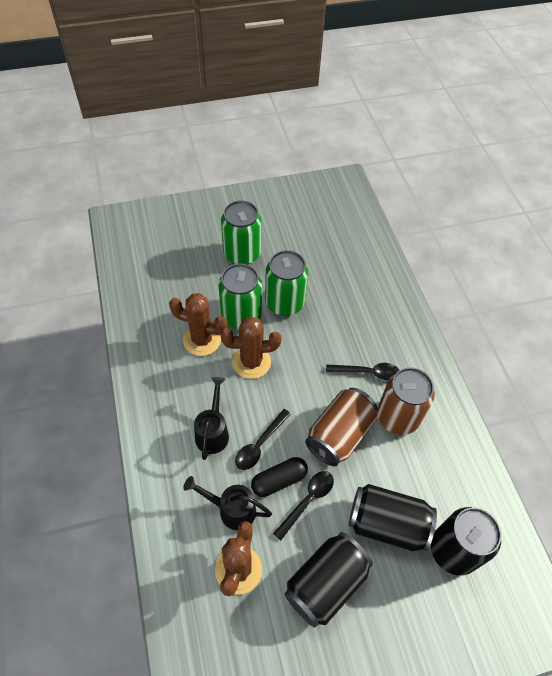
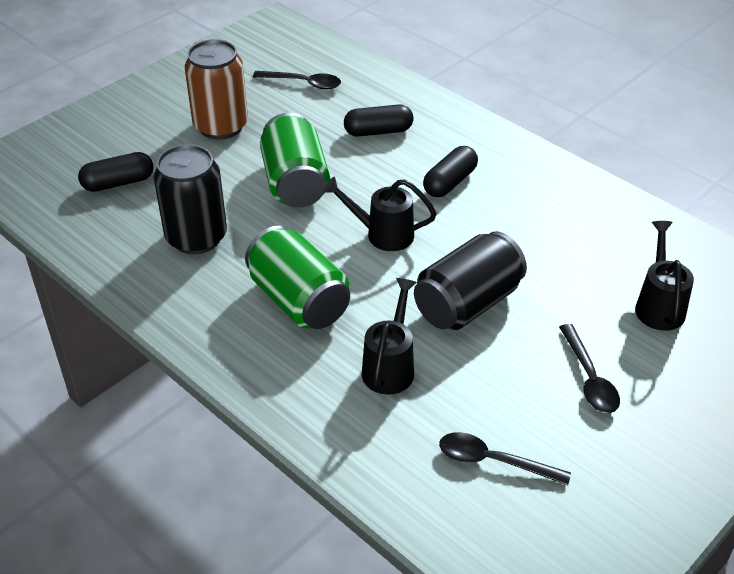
black can: 3 -> 2
black capsule: 1 -> 3
black watering can: 2 -> 3
brown cactus: 3 -> 0
brown can: 2 -> 1
green can: 3 -> 2

